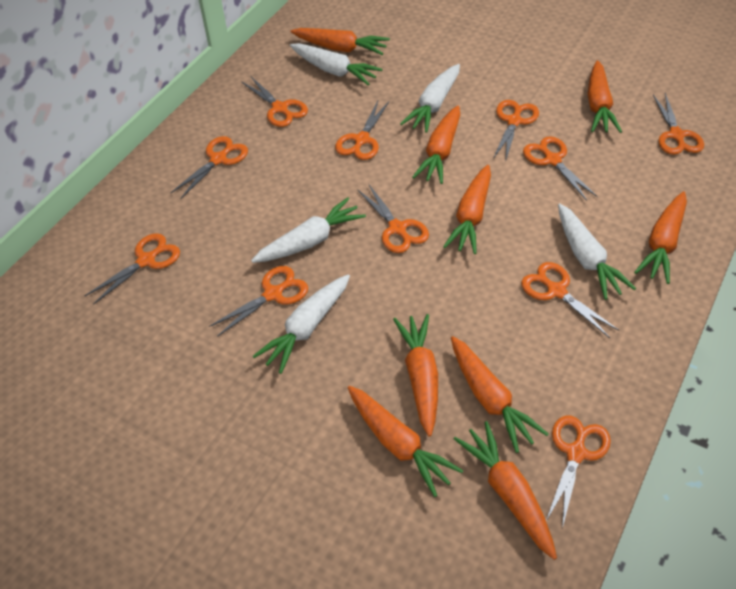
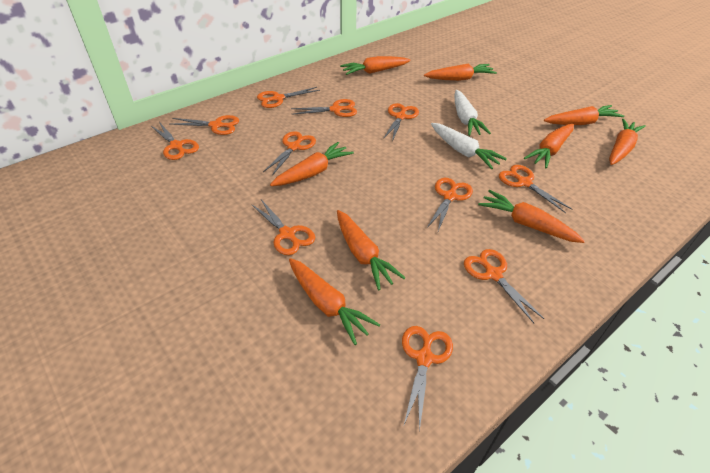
white carrot: 5 -> 2

